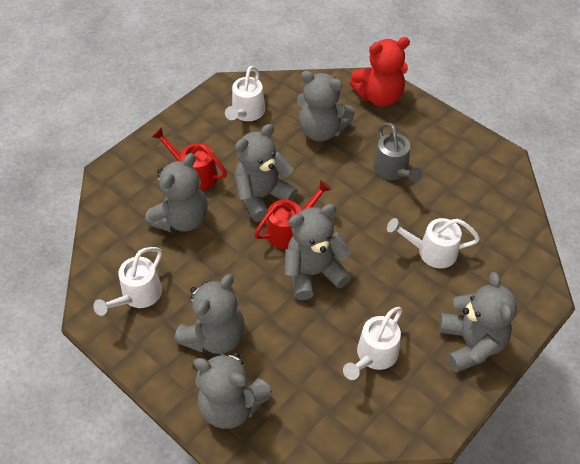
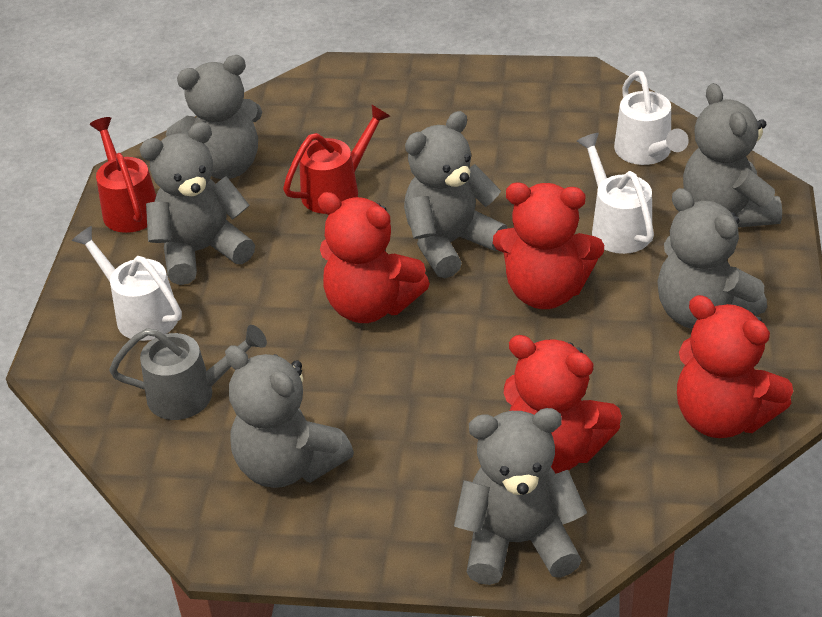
red teddy bear: 1 -> 4
white watering can: 4 -> 3

